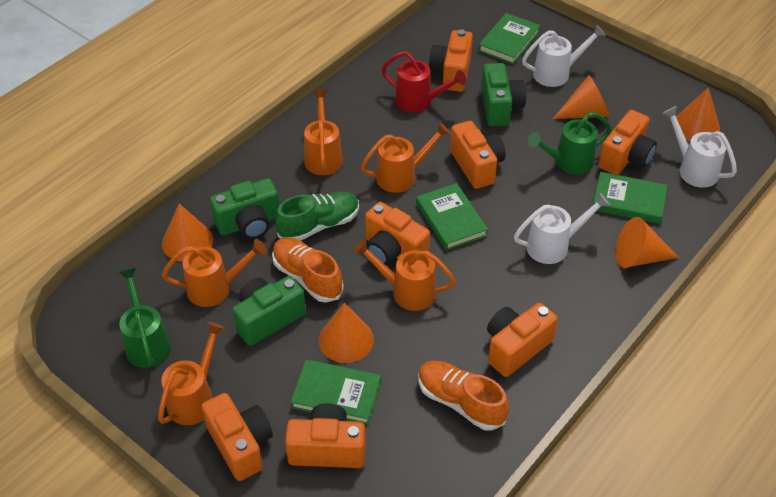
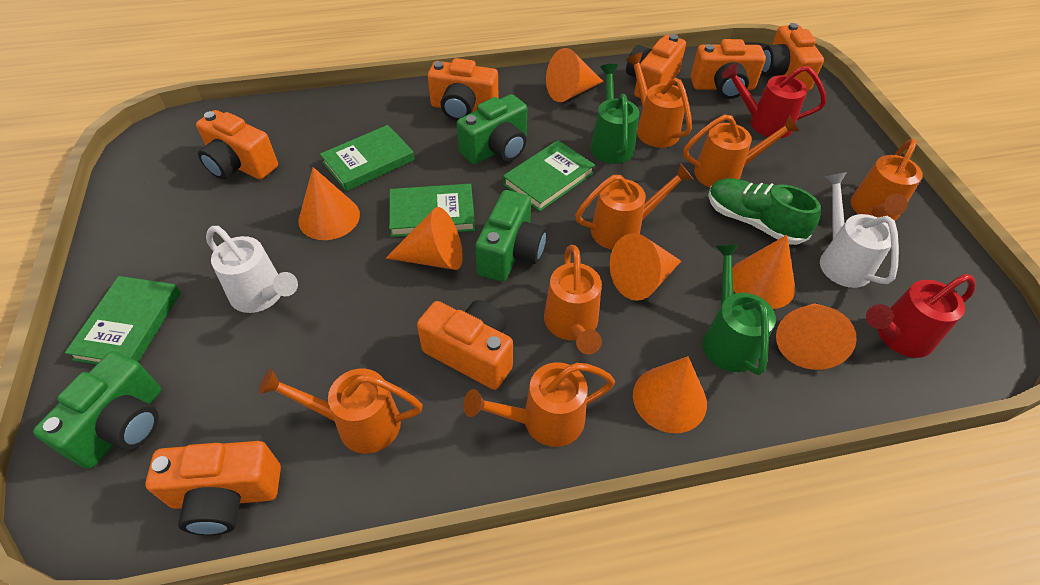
orange cone: 5 -> 7
orange shoe: 2 -> 0
orange watering can: 5 -> 7
red watering can: 1 -> 2
white watering can: 3 -> 2

